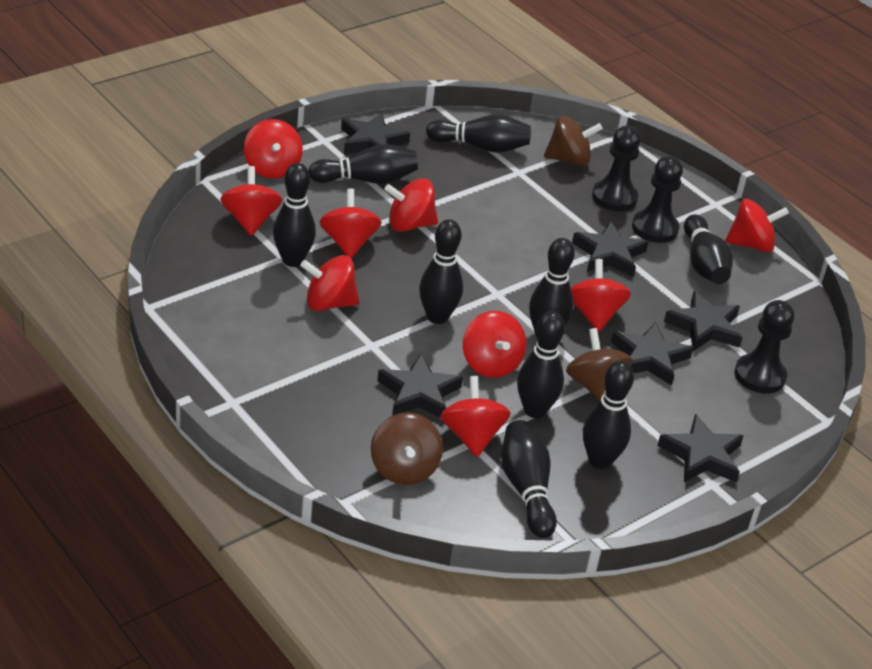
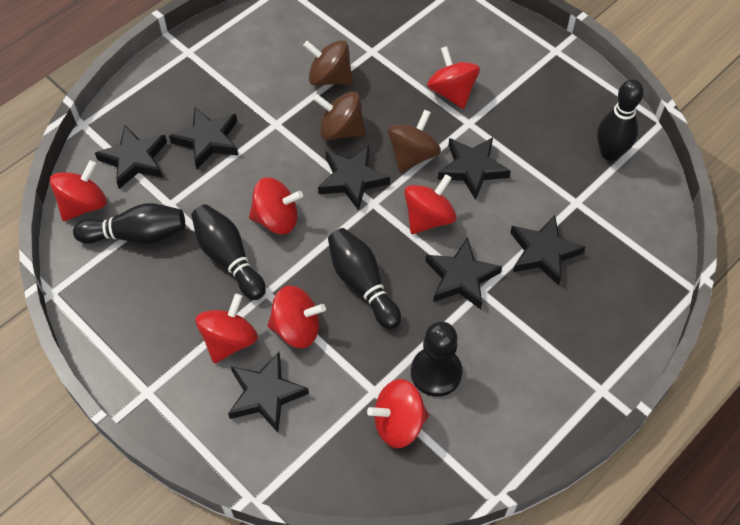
black bowling pin: 9 -> 4
black pawn: 3 -> 1
black star: 6 -> 7
red spinning top: 9 -> 7

